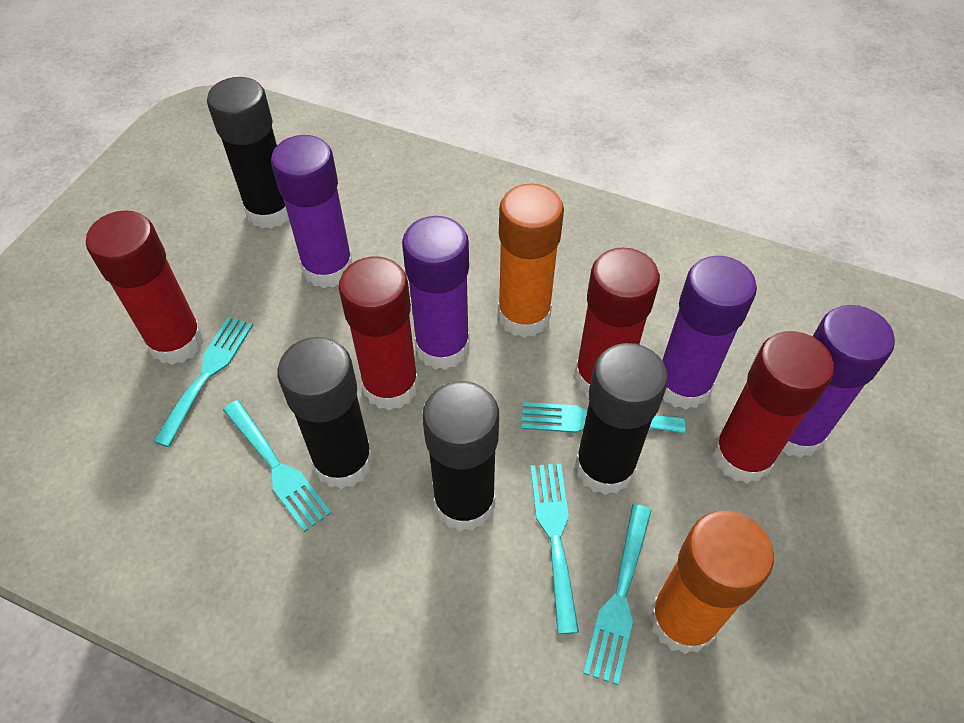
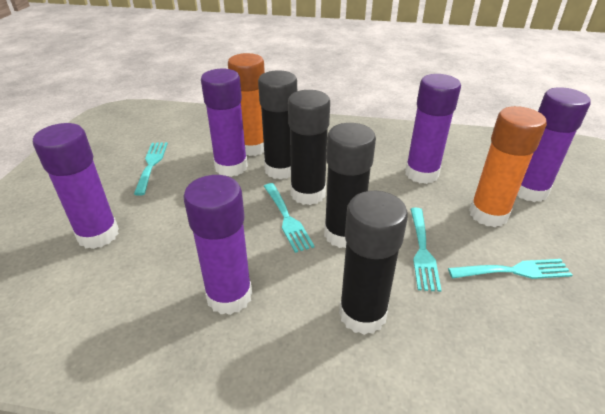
purple glue stick: 4 -> 5
red glue stick: 4 -> 0
turquoise fork: 5 -> 4

